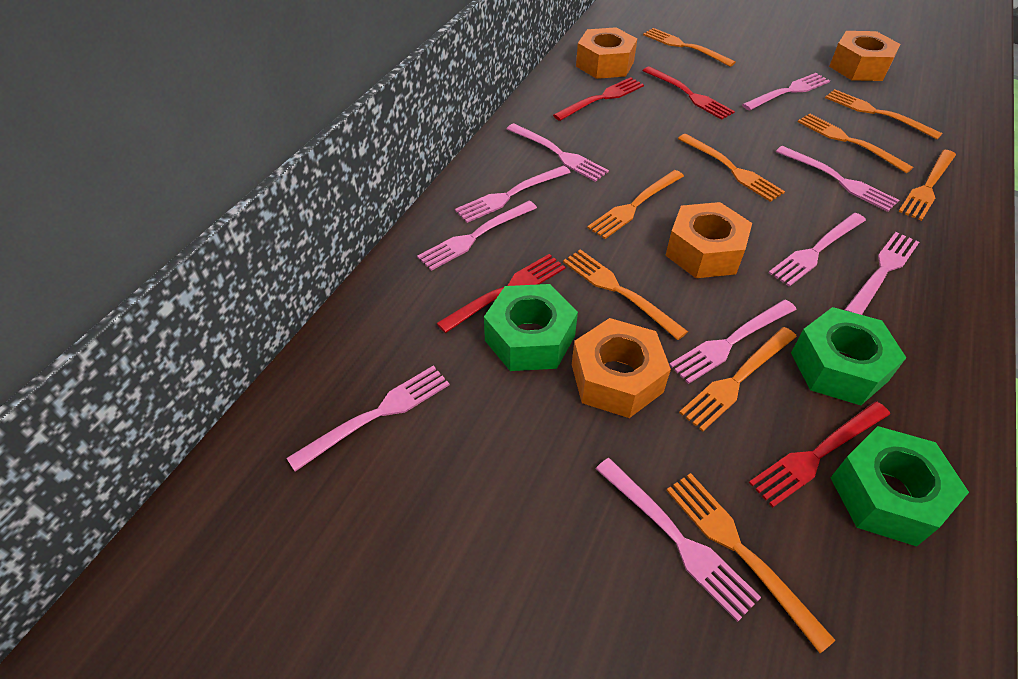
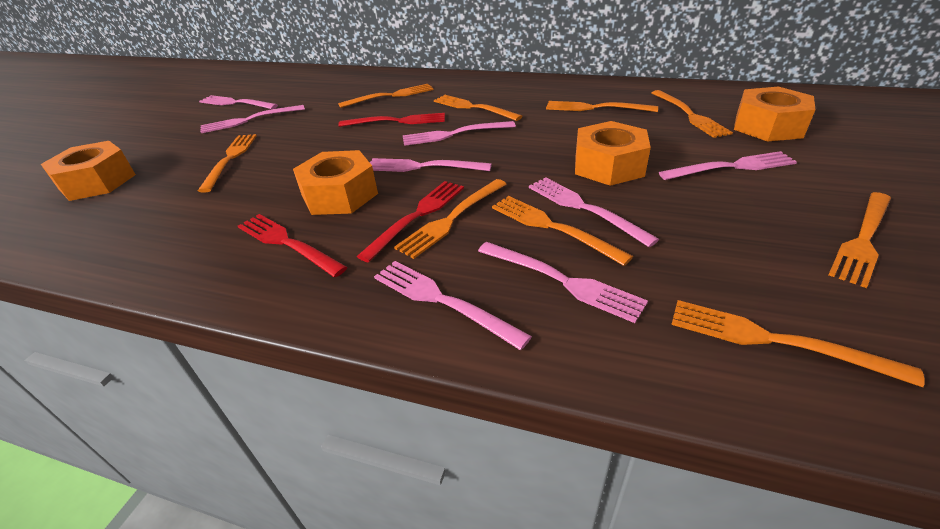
green nut: 3 -> 0
pink fork: 10 -> 8
red fork: 4 -> 3

